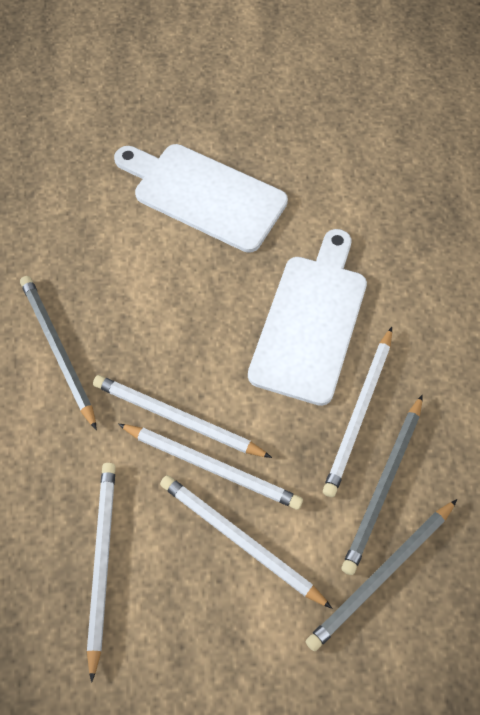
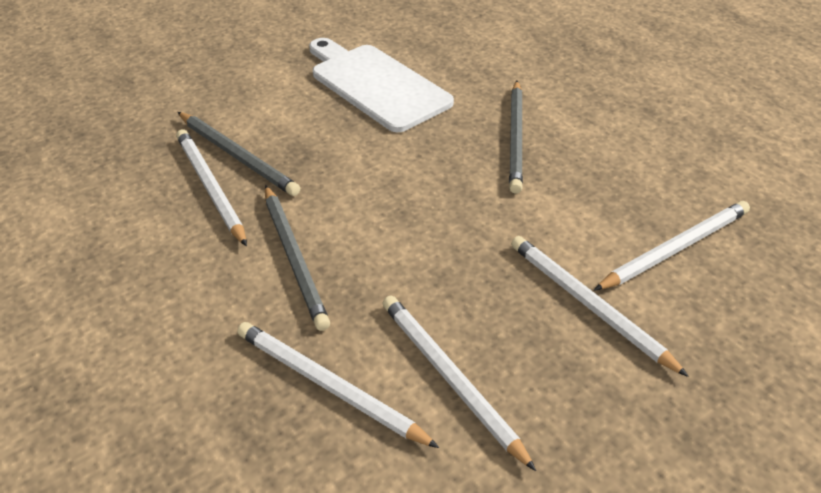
white cutting board: 2 -> 1

